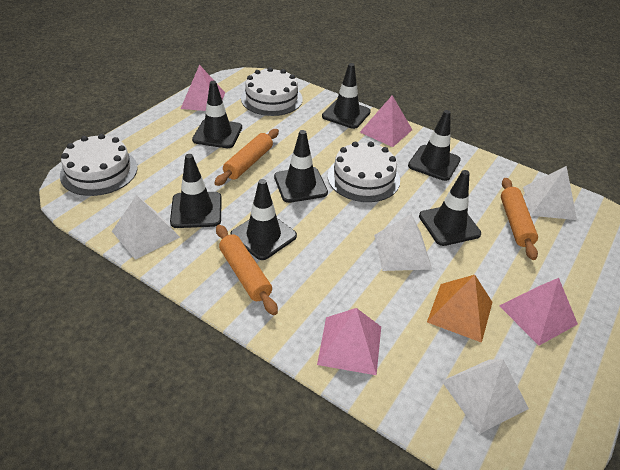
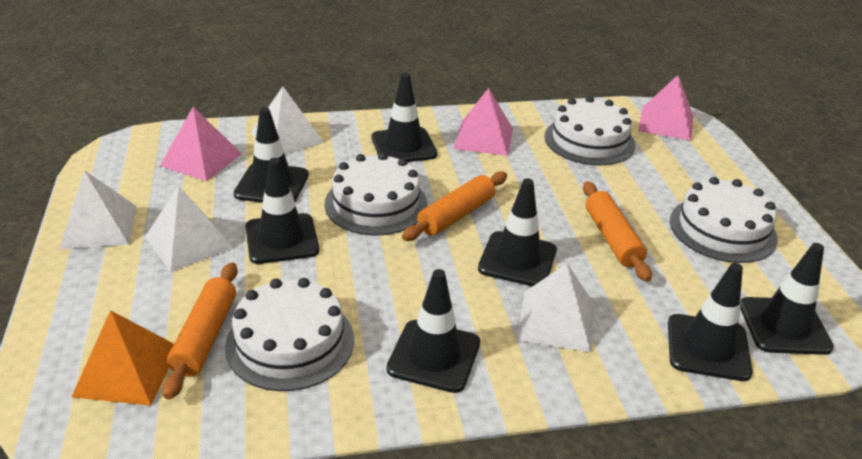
pink pyramid: 4 -> 3
white cake: 3 -> 4

